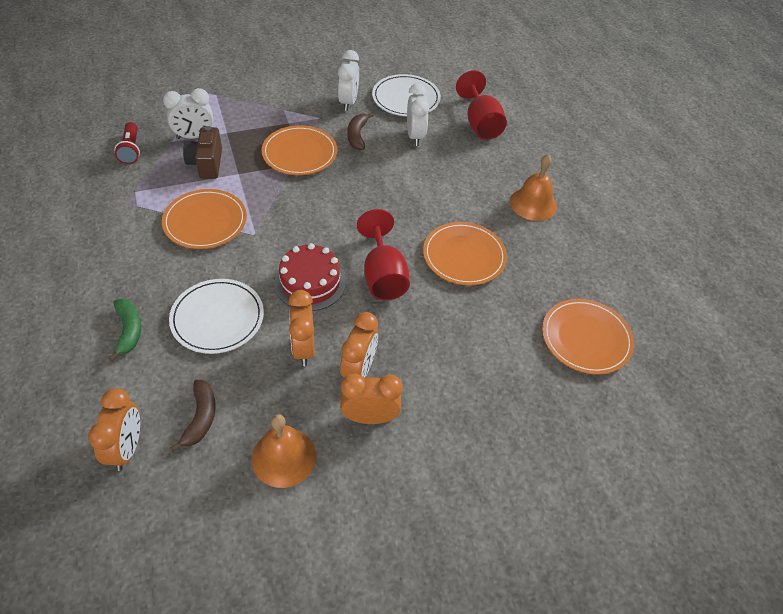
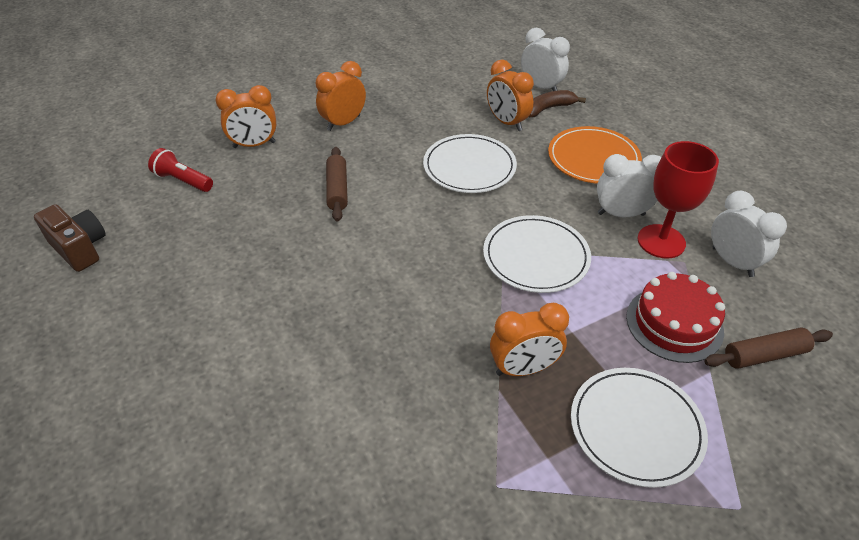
brown banana: 2 -> 1
brown rolling pin: 0 -> 2
green banana: 1 -> 0
orange bell: 2 -> 0
orange plate: 4 -> 1
red goblet: 2 -> 1
white plate: 2 -> 3

